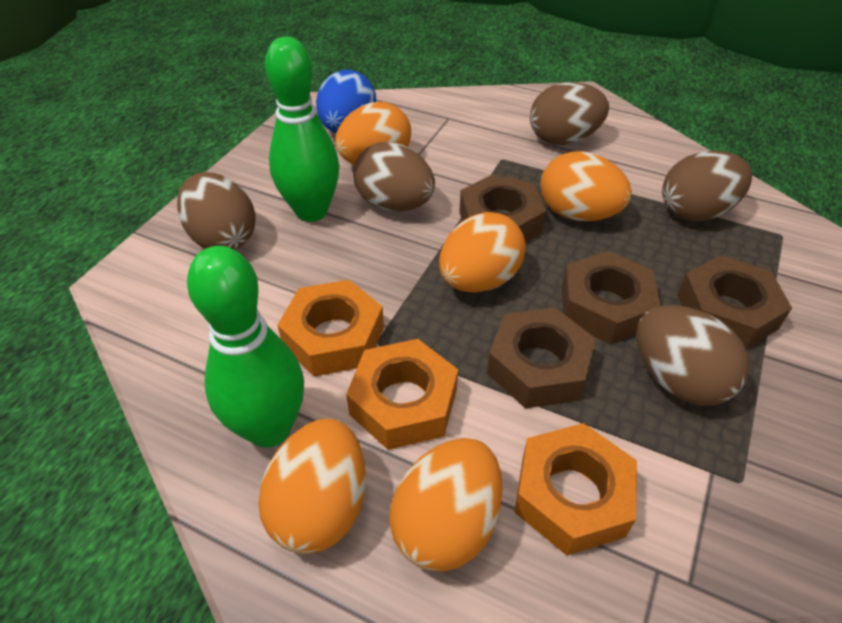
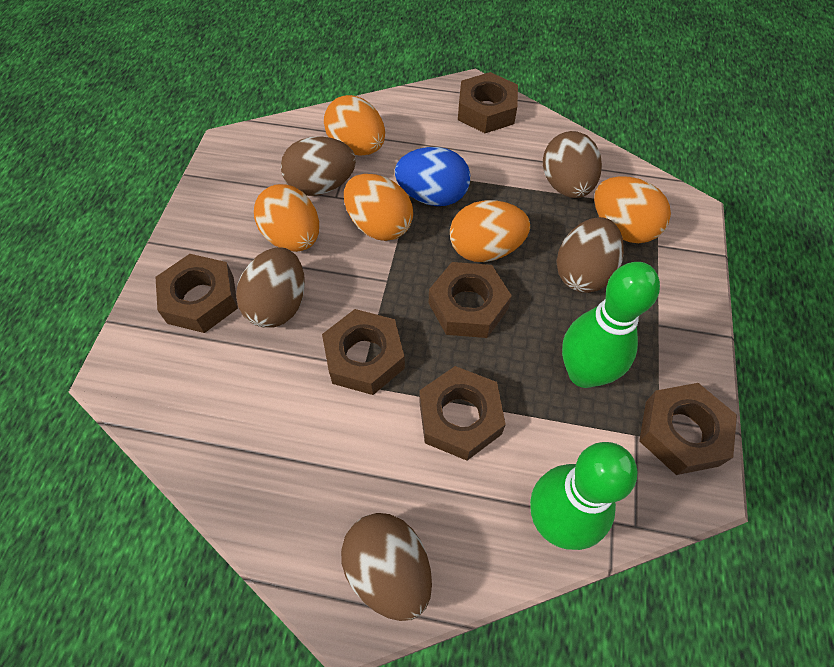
brown nut: 4 -> 6
orange nut: 3 -> 0

